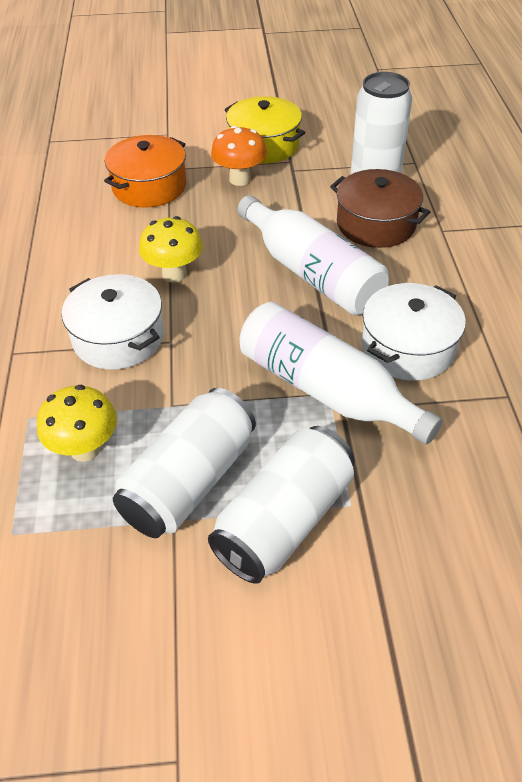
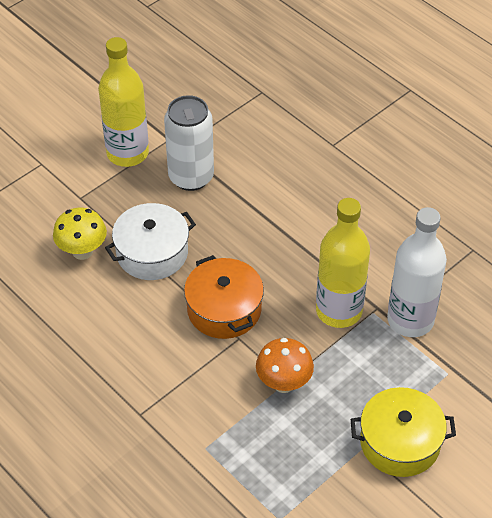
brown pot: 1 -> 0
white bottle: 2 -> 1
white can: 3 -> 1
white pot: 2 -> 1
yellow bottle: 0 -> 2
yellow mushroom: 2 -> 1

